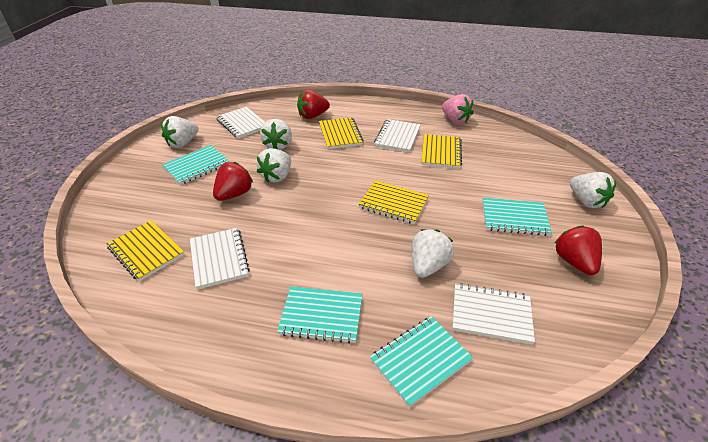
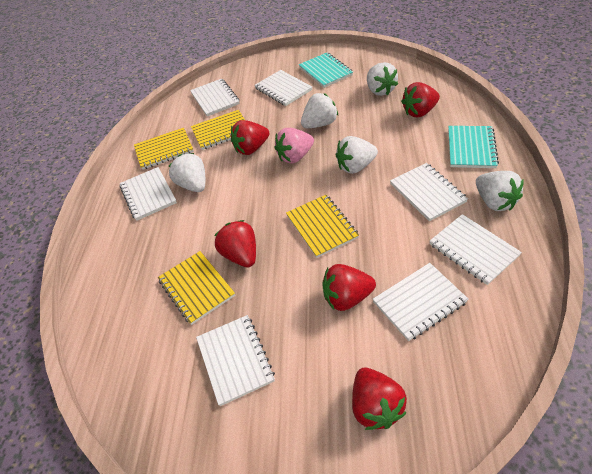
red strawberry: 3 -> 5
turquoise notebook: 4 -> 2
white notebook: 4 -> 7

